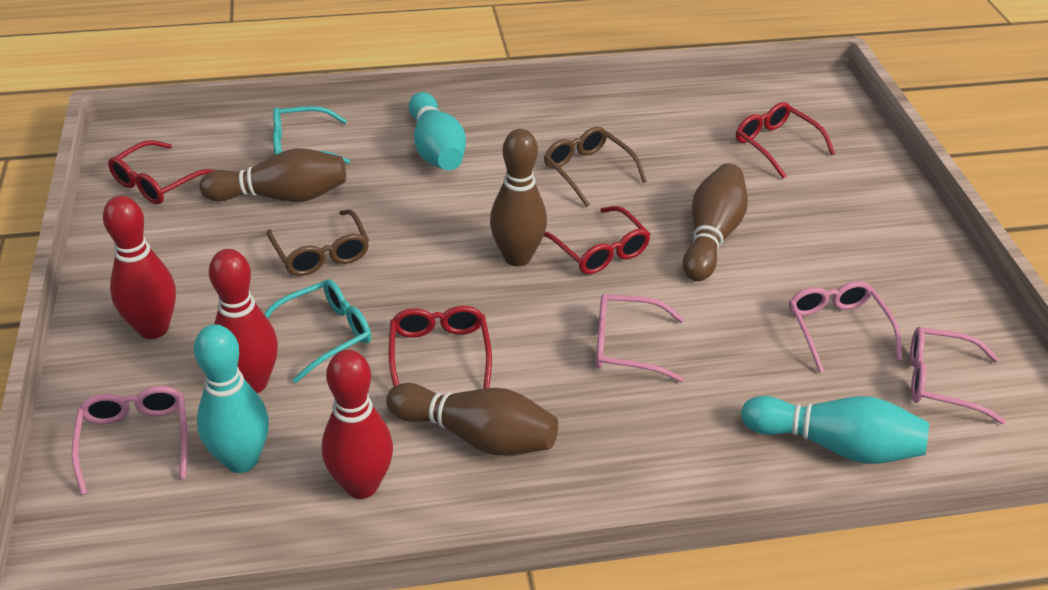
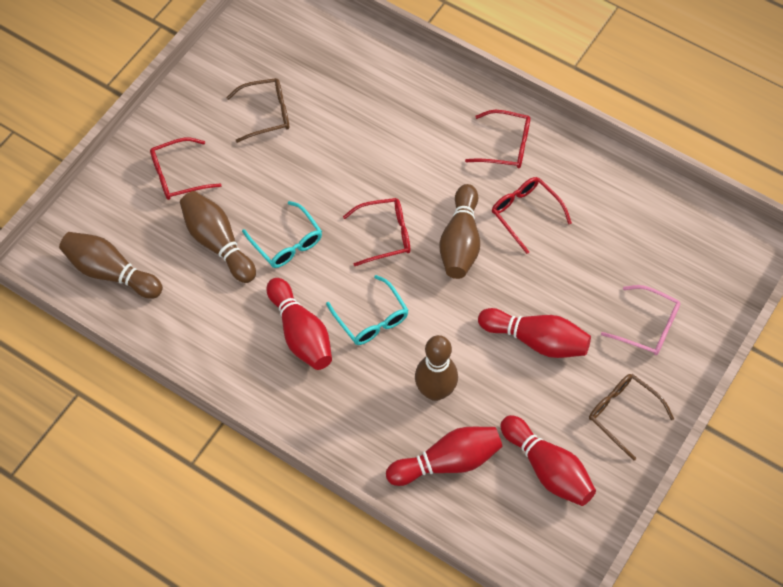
pink glasses: 4 -> 1
red bowling pin: 3 -> 4
turquoise bowling pin: 3 -> 0

